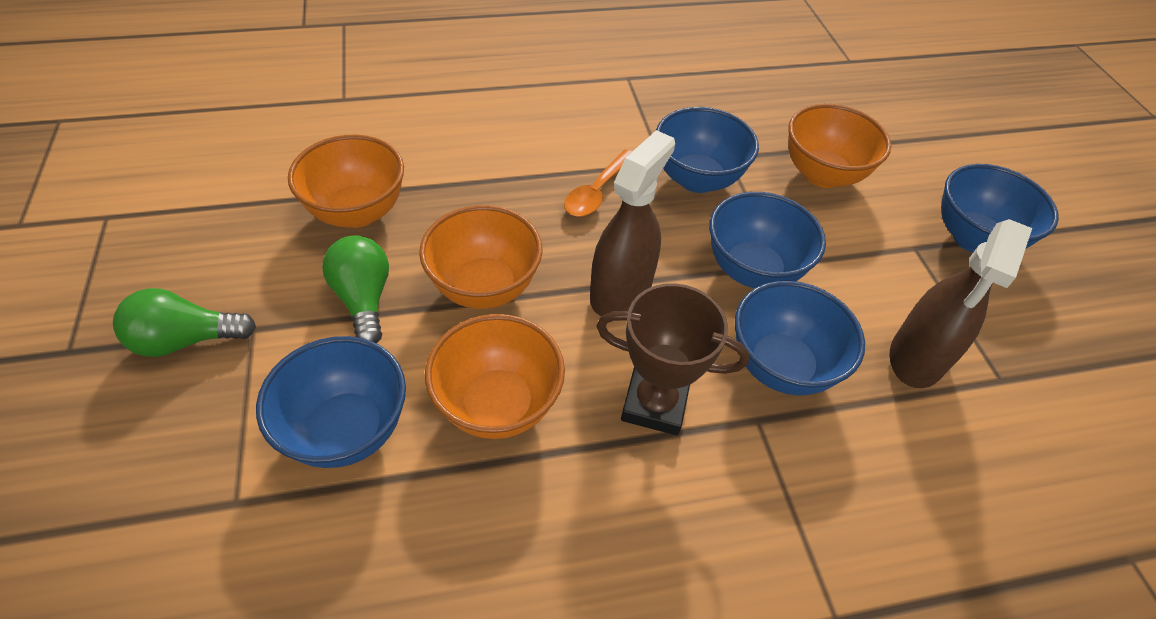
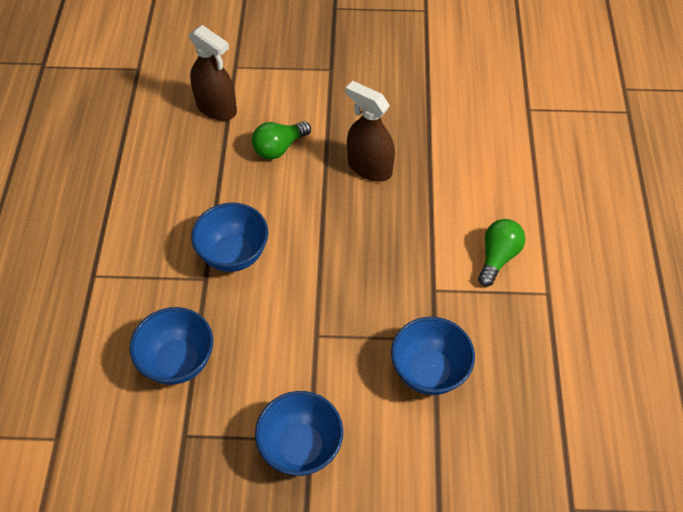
blue bowl: 5 -> 4
brown trophy: 1 -> 0
orange bowl: 4 -> 0
orange spoon: 1 -> 0

